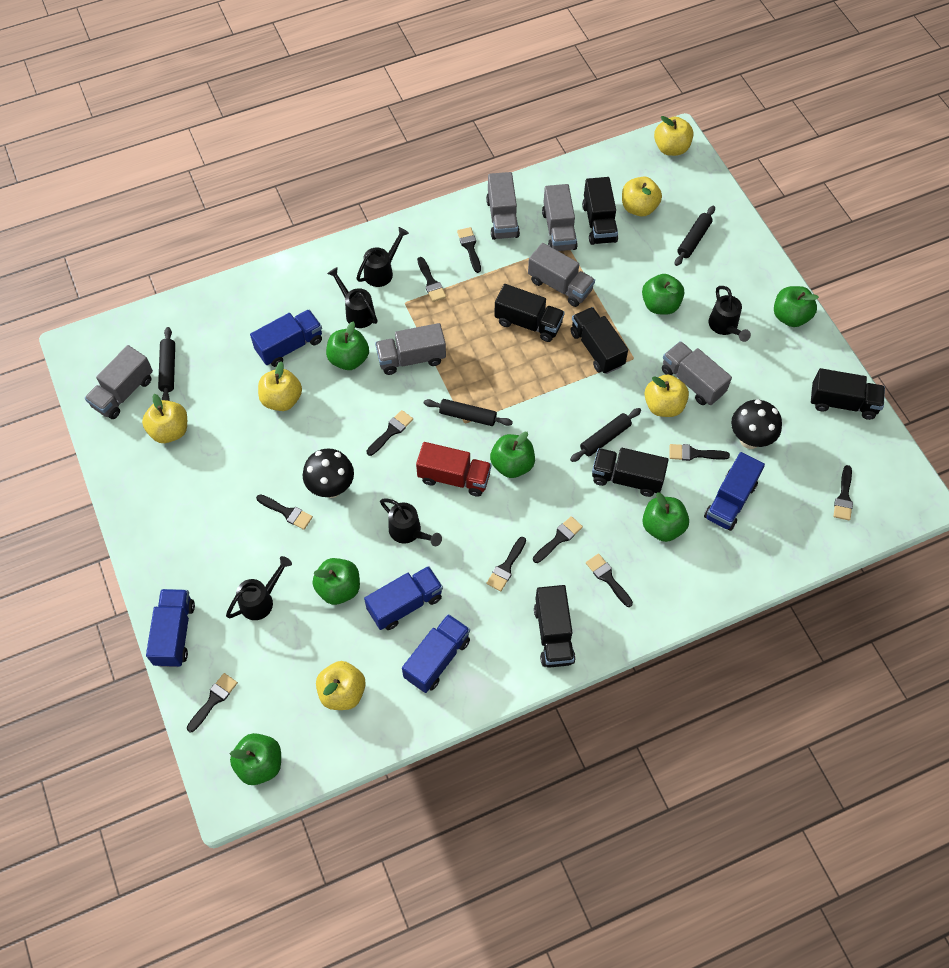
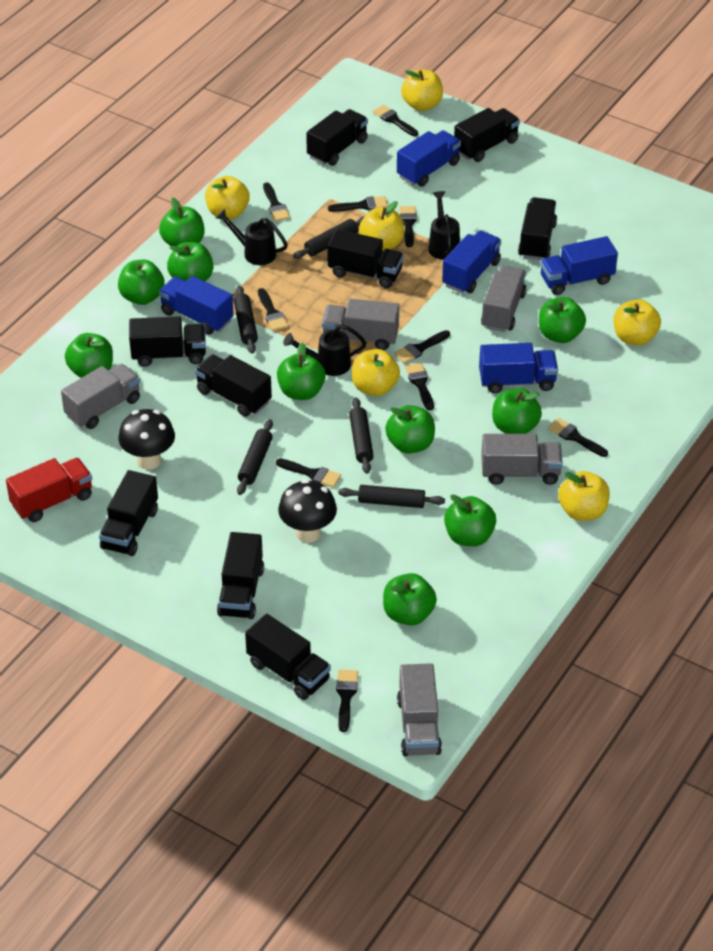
black rolling pin: 4 -> 5
black truck: 6 -> 9
black watering can: 5 -> 3
green apple: 7 -> 10
grey truck: 6 -> 5

